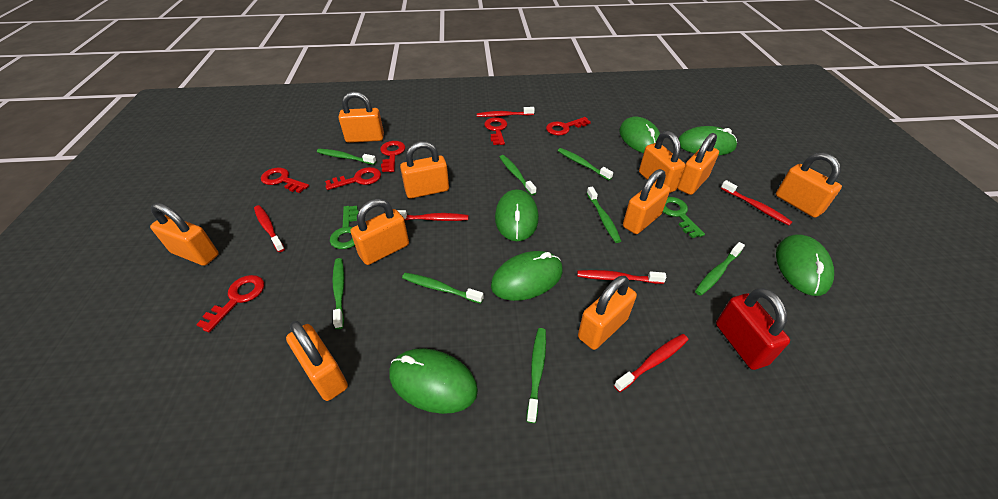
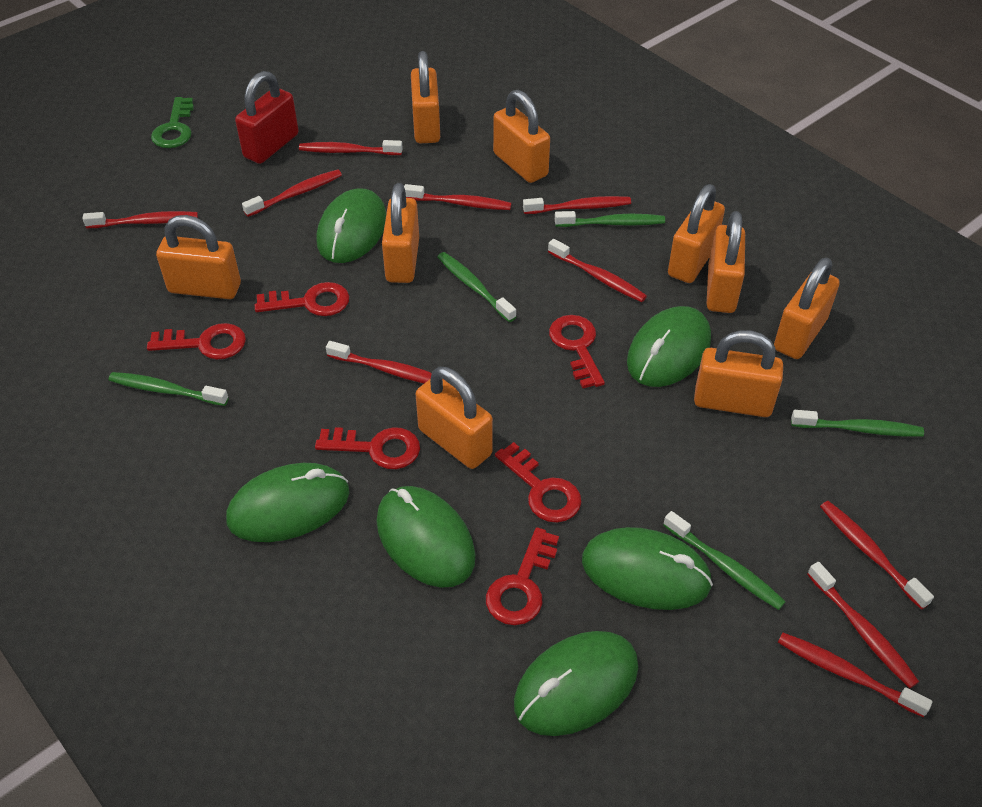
green key: 2 -> 1
green toothbrush: 8 -> 5
orange padlock: 10 -> 9
red toothbrush: 6 -> 10

